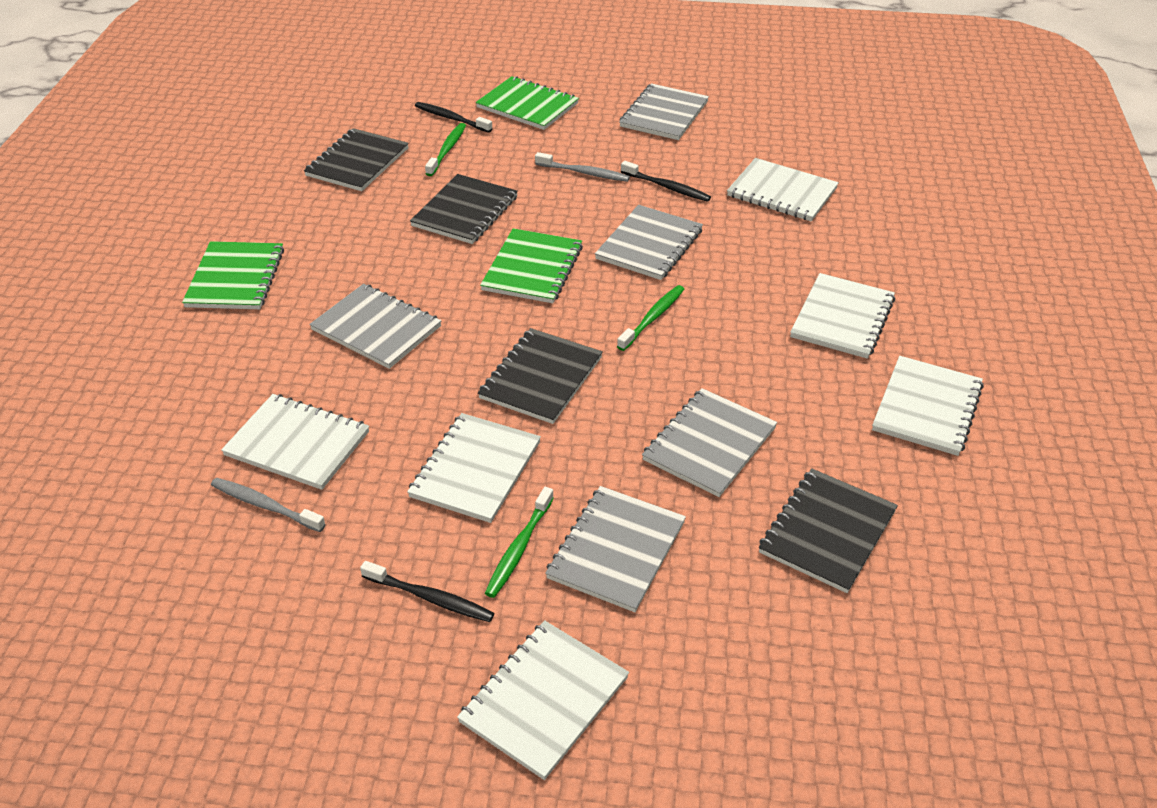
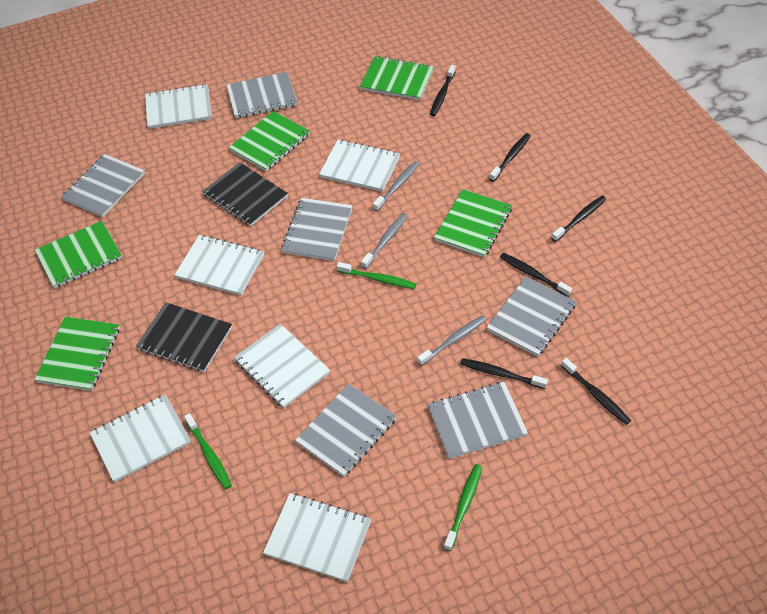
black notebook: 4 -> 2
black toothbrush: 3 -> 6
green notebook: 3 -> 5
grey notebook: 5 -> 6
grey toothbrush: 2 -> 3

